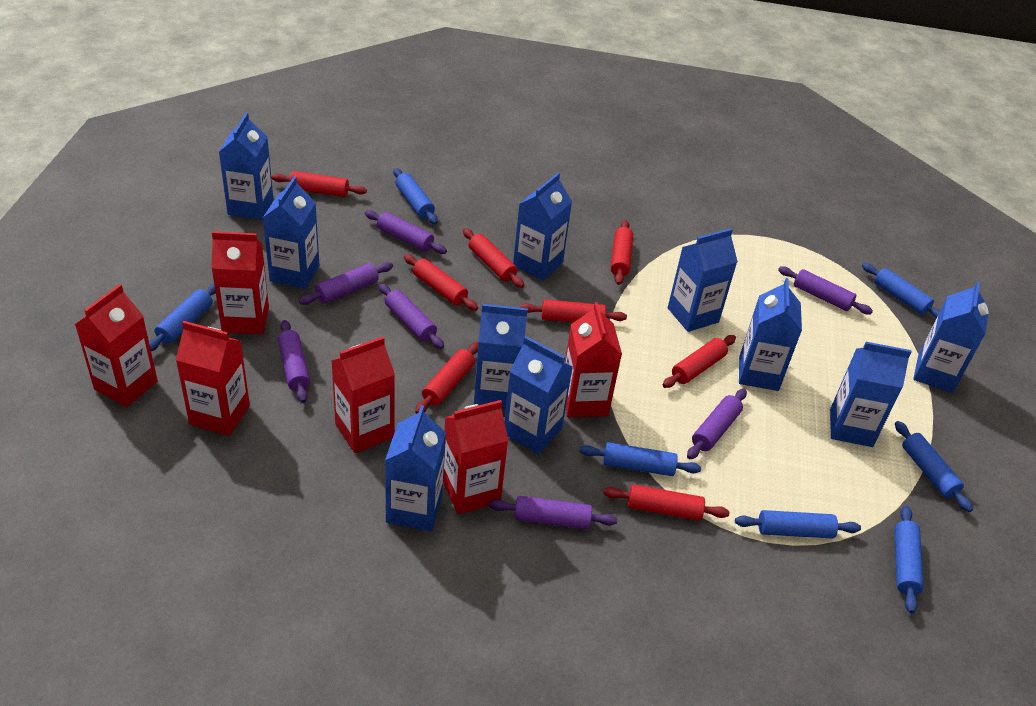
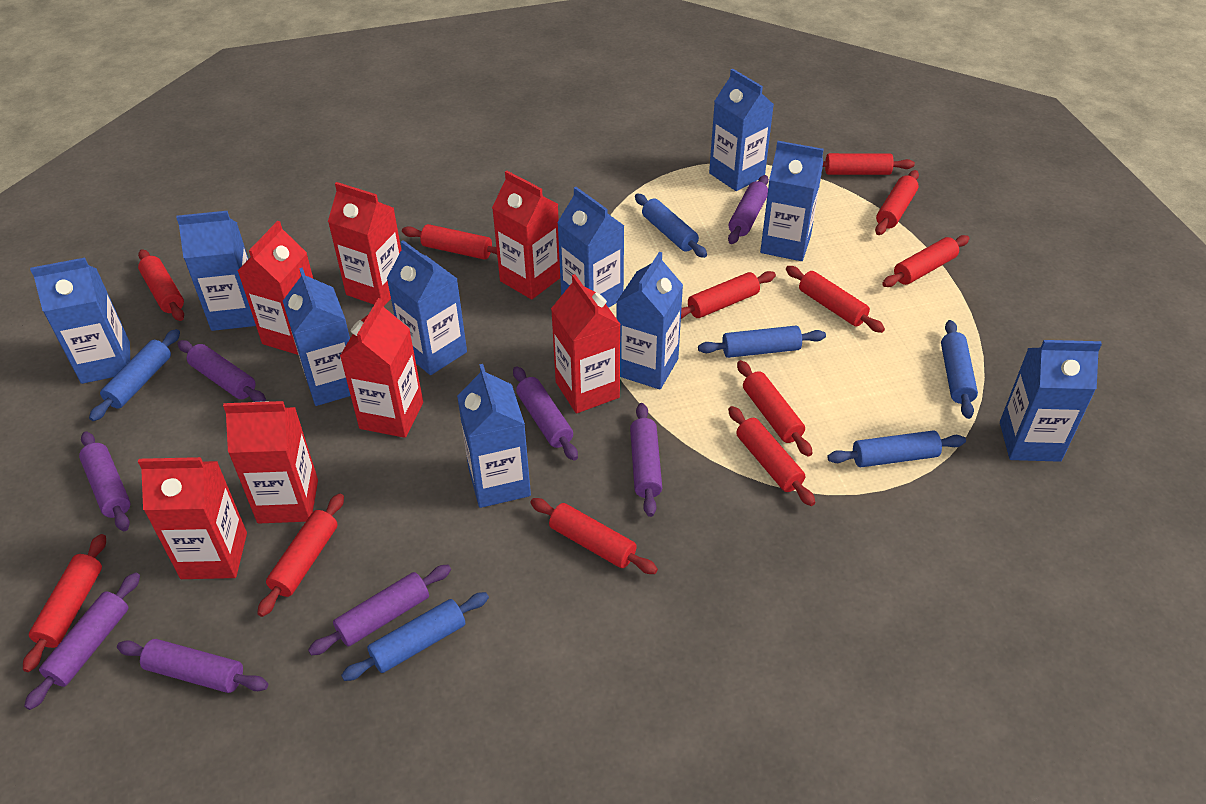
blue rolling pin: 7 -> 6
purple rolling pin: 7 -> 8
red carton: 6 -> 7
red rolling pin: 8 -> 12

